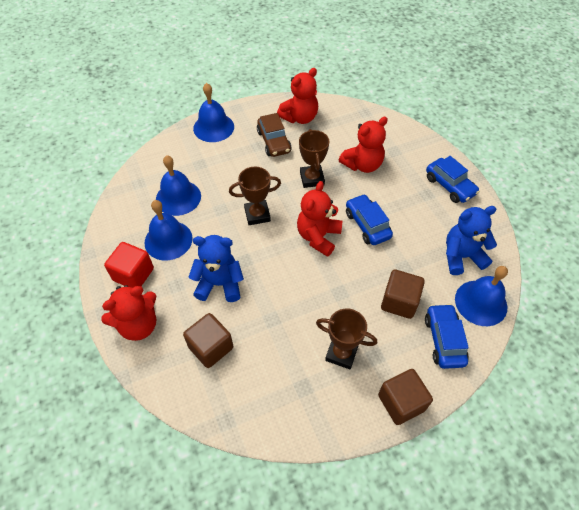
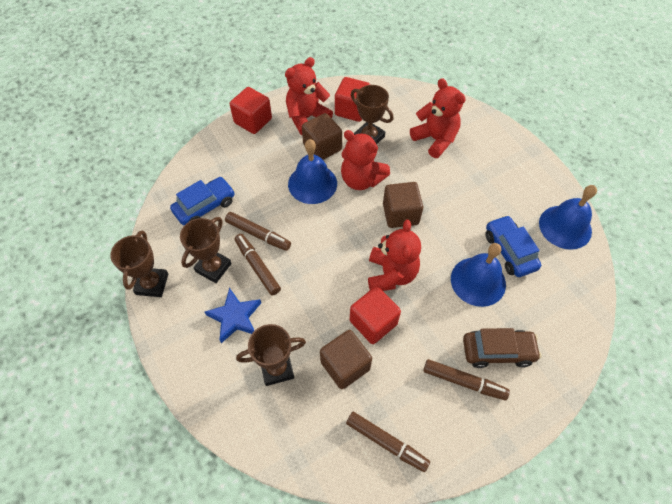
blue bell: 4 -> 3
blue car: 3 -> 2
blue star: 0 -> 1
blue teddy bear: 2 -> 0
brown marker: 0 -> 4
brown trophy: 3 -> 4
red cube: 1 -> 3

